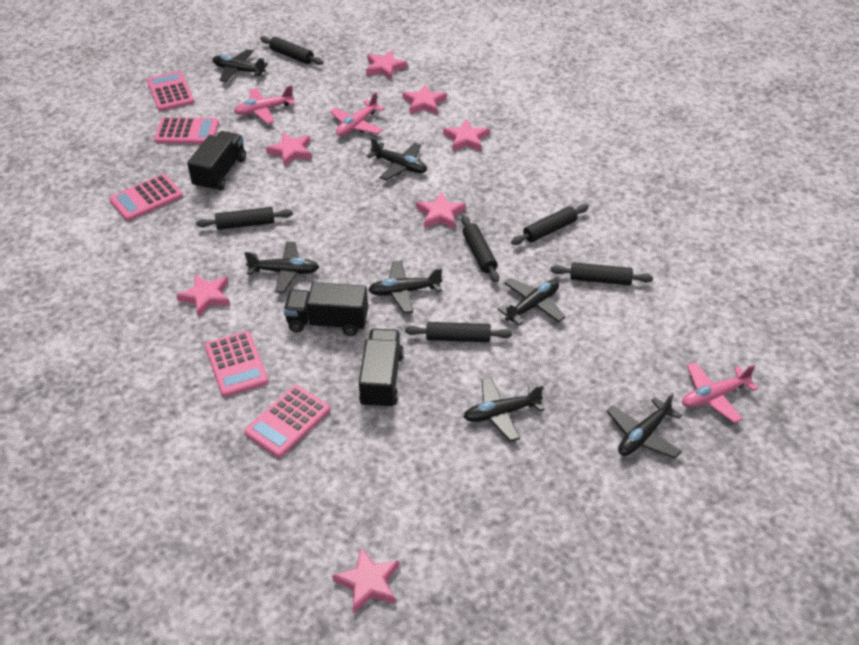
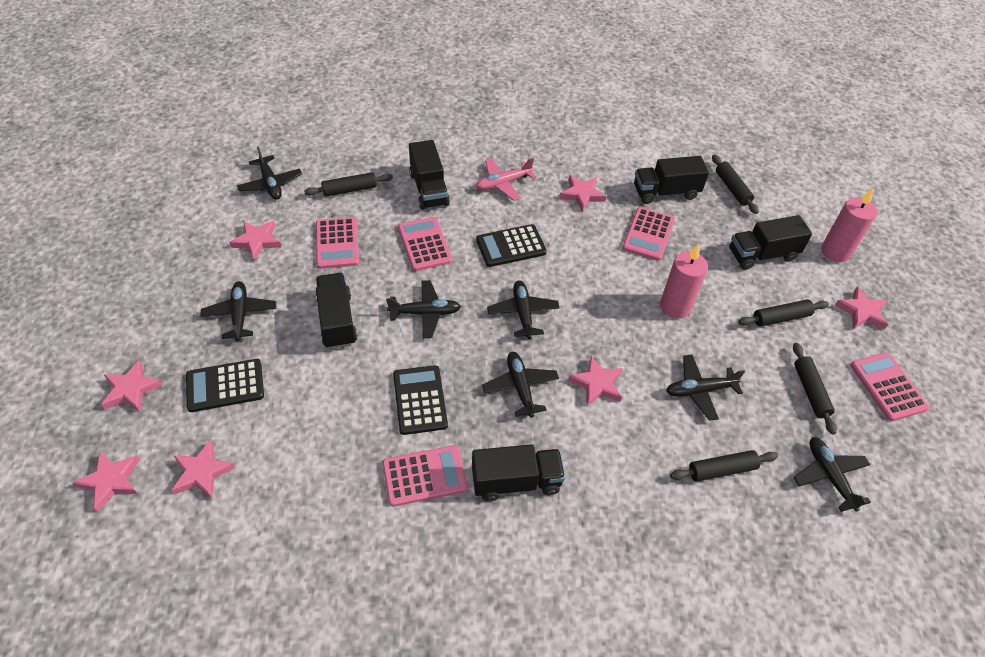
black calculator: 0 -> 3
black rolling pin: 6 -> 5
black truck: 3 -> 5
pink candle: 0 -> 2
pink plane: 3 -> 1

